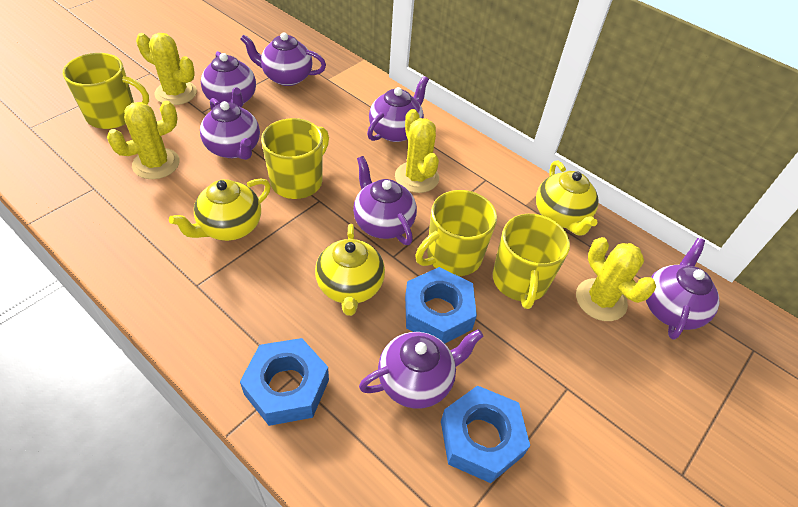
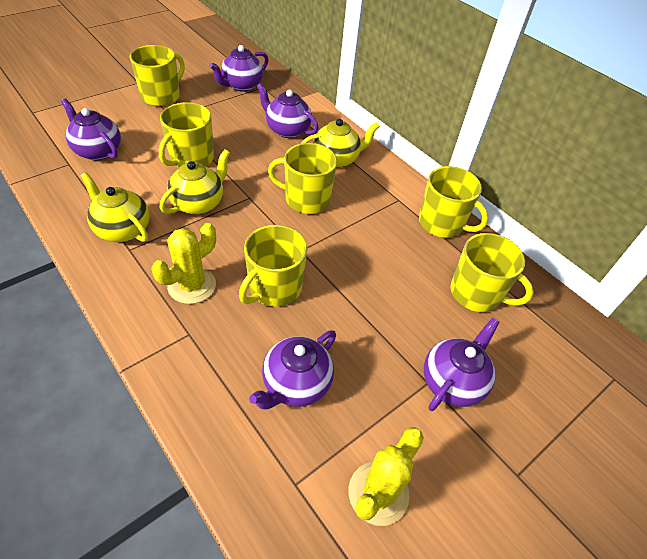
blue nut: 3 -> 0
purple teapot: 7 -> 5
yellow cactus: 4 -> 2
yellow mug: 4 -> 6

